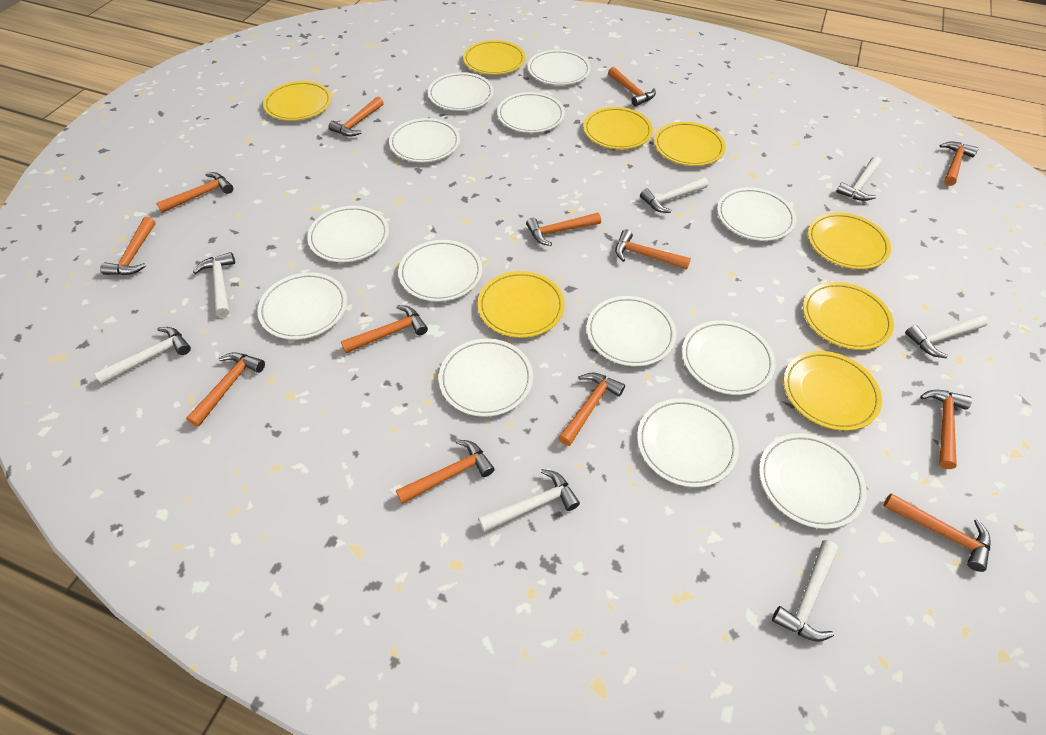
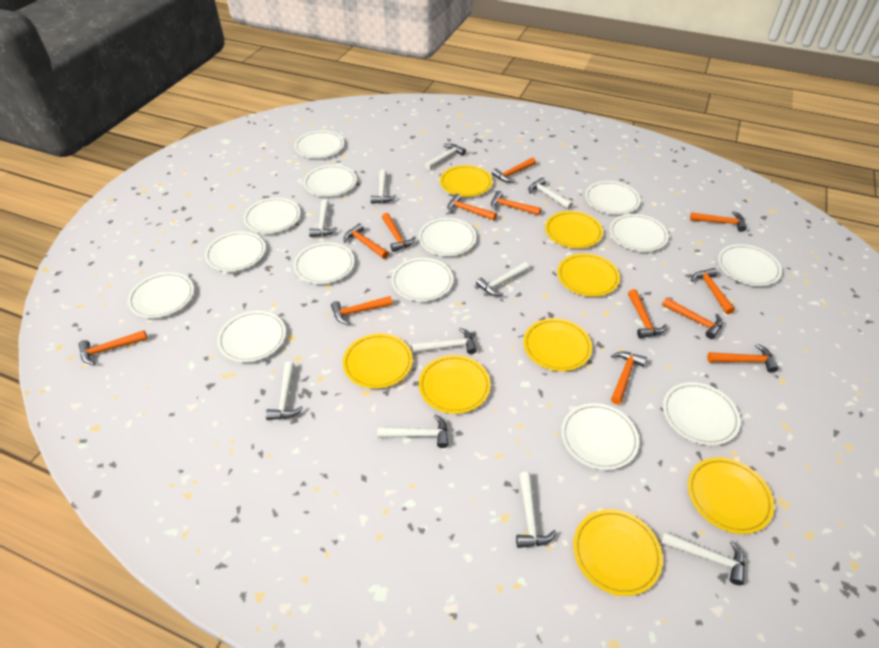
white hammer: 7 -> 10
white plate: 13 -> 14

